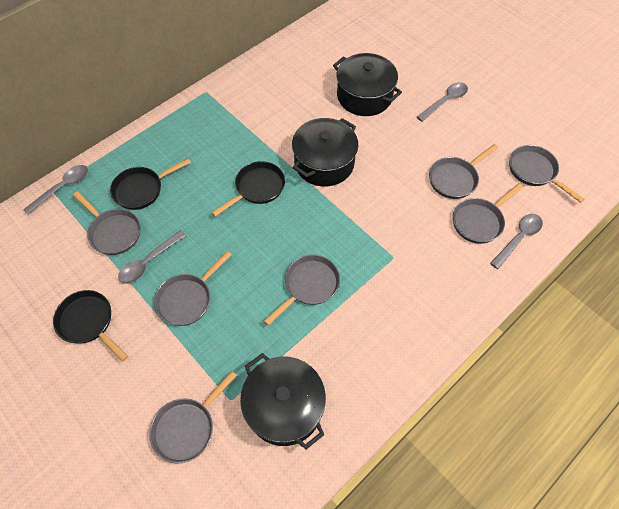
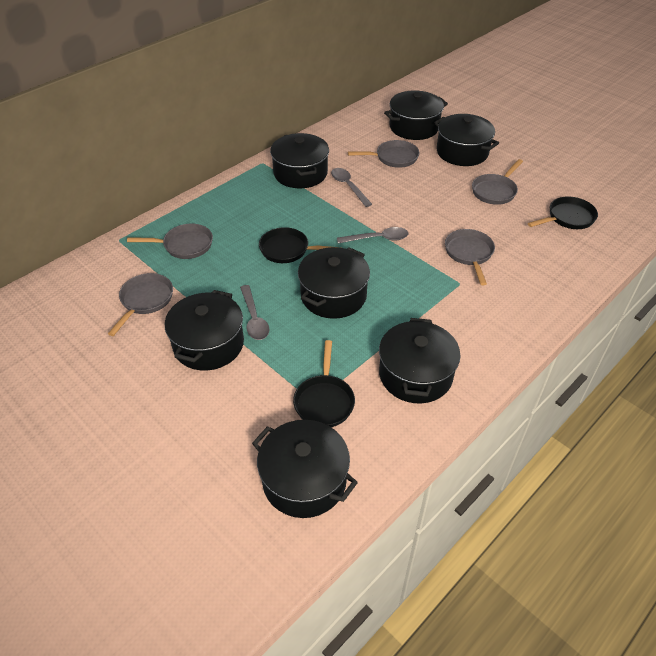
black pot: 3 -> 7
grey pan: 7 -> 5
grey spoon: 4 -> 3

